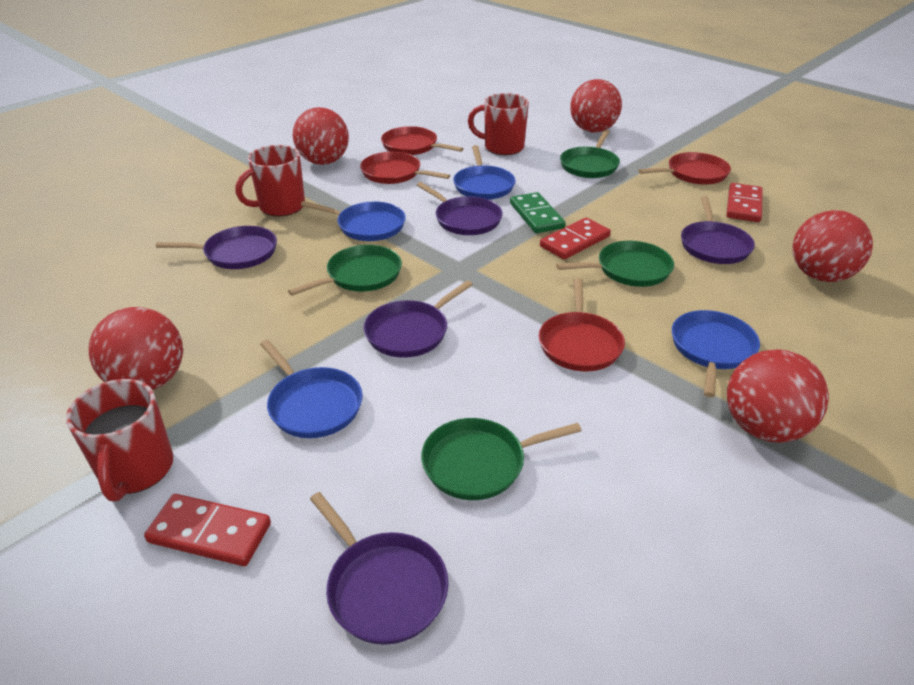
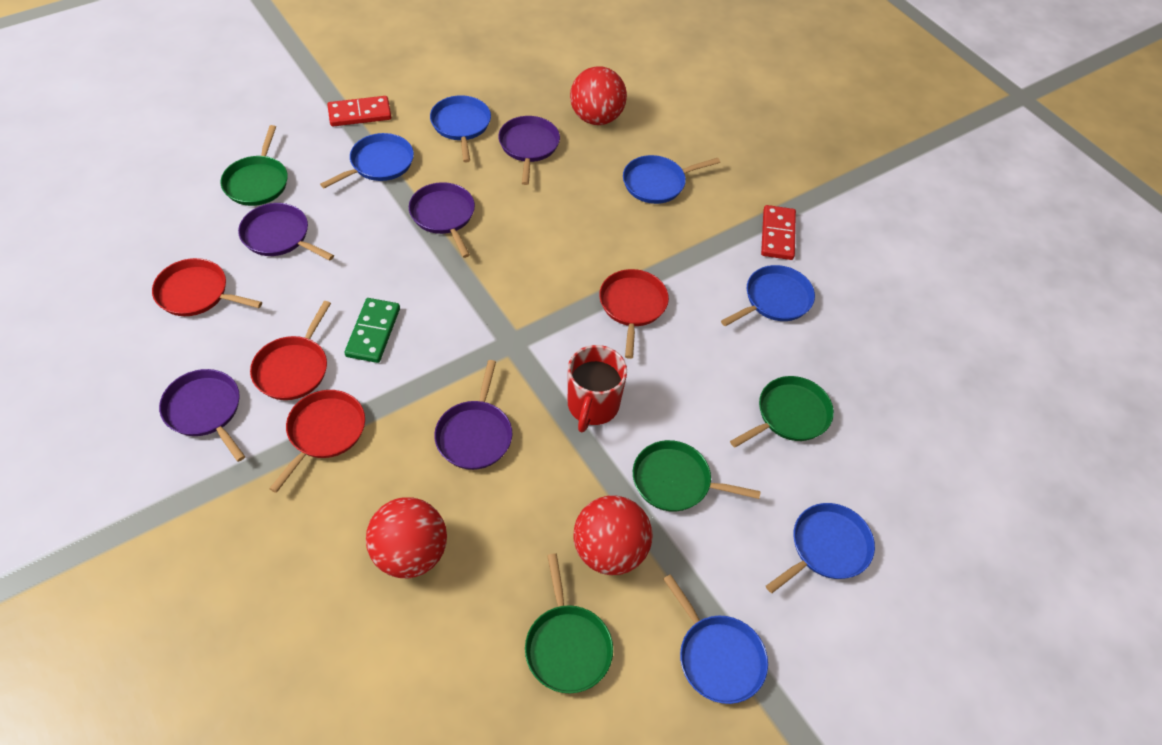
blue pan: 4 -> 6
red ball: 5 -> 3
red domino: 3 -> 2
red mug: 3 -> 1

